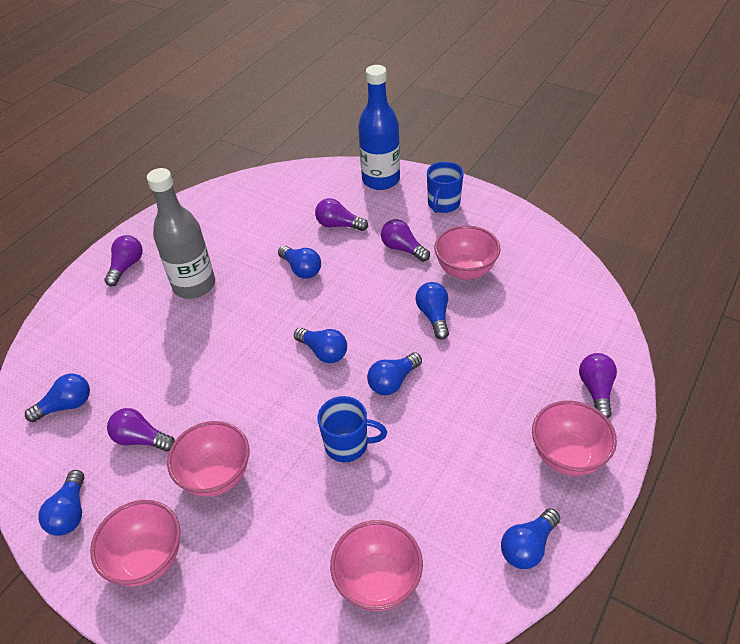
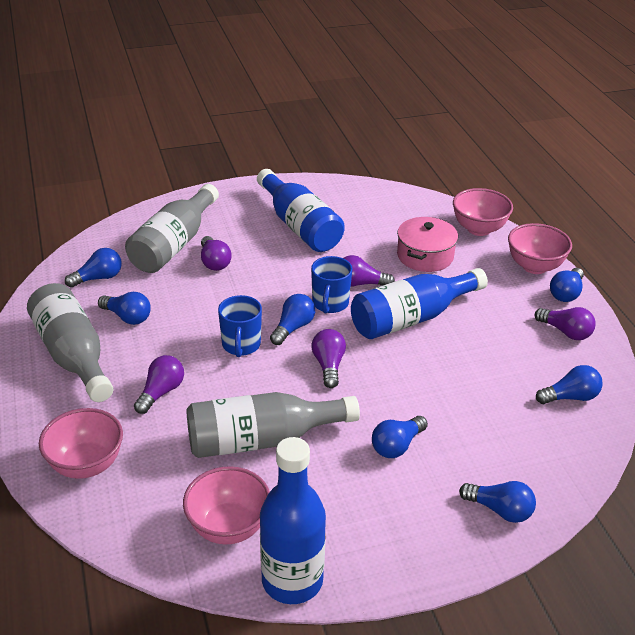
blue bottle: 1 -> 3
grey bottle: 1 -> 3
pink bowl: 5 -> 4
pink pot: 0 -> 1

